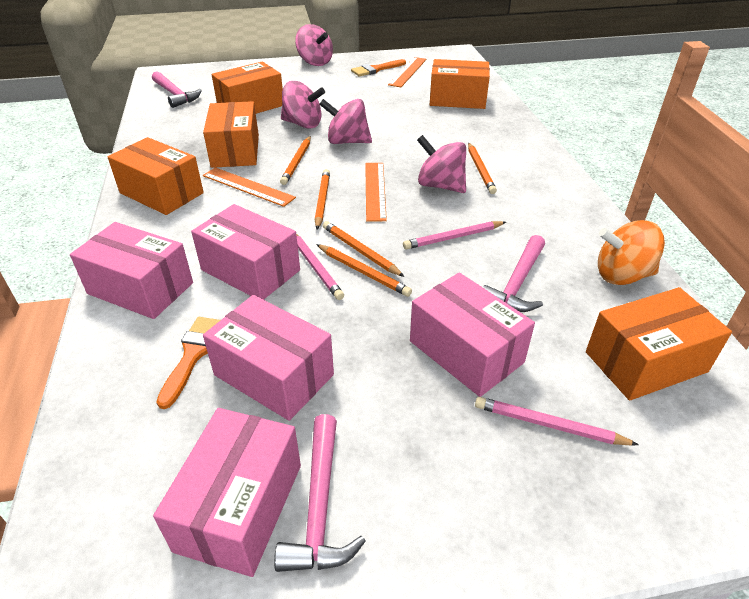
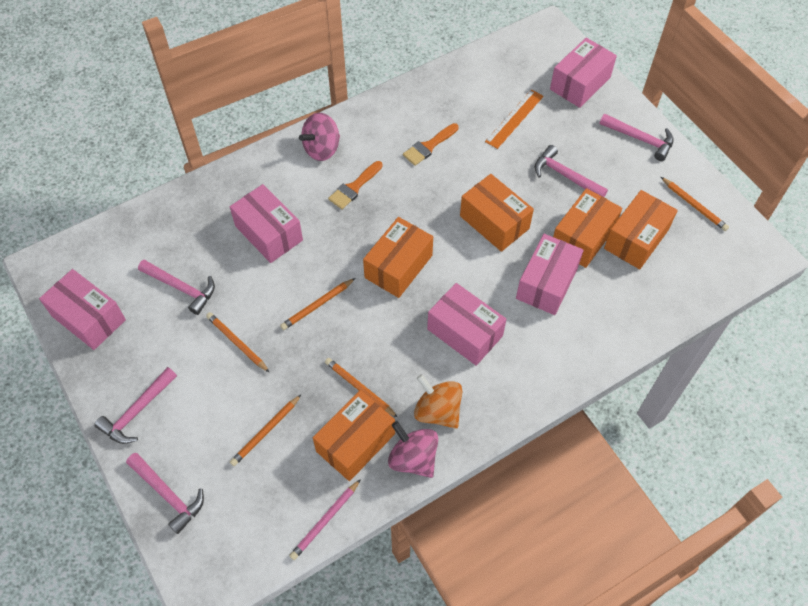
orange ruler: 3 -> 1
pink hammer: 3 -> 5
pink pencil: 3 -> 1
pink spinning top: 4 -> 2

